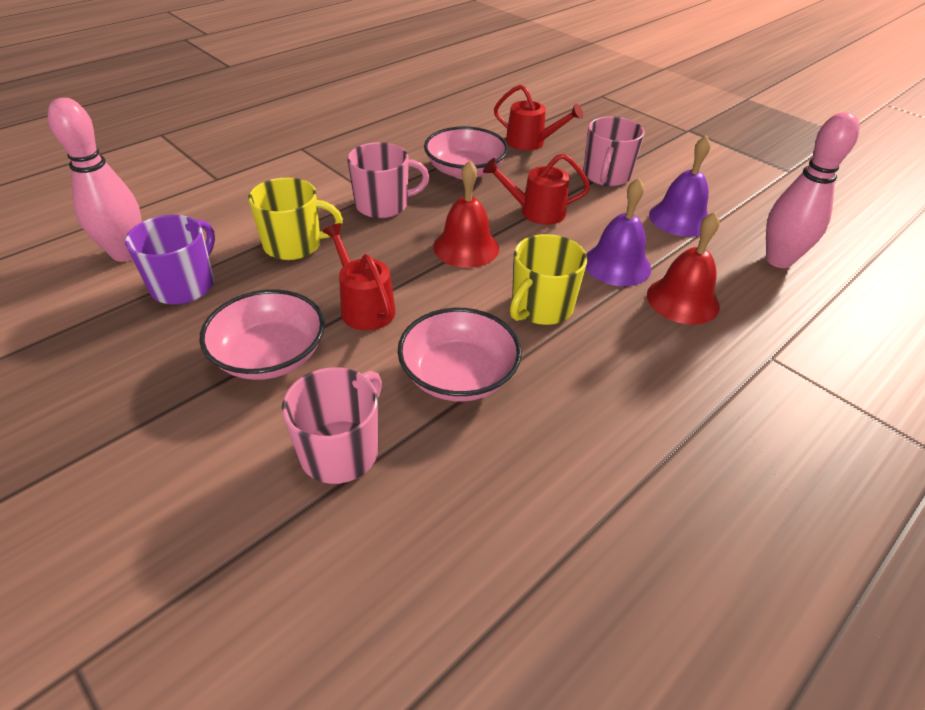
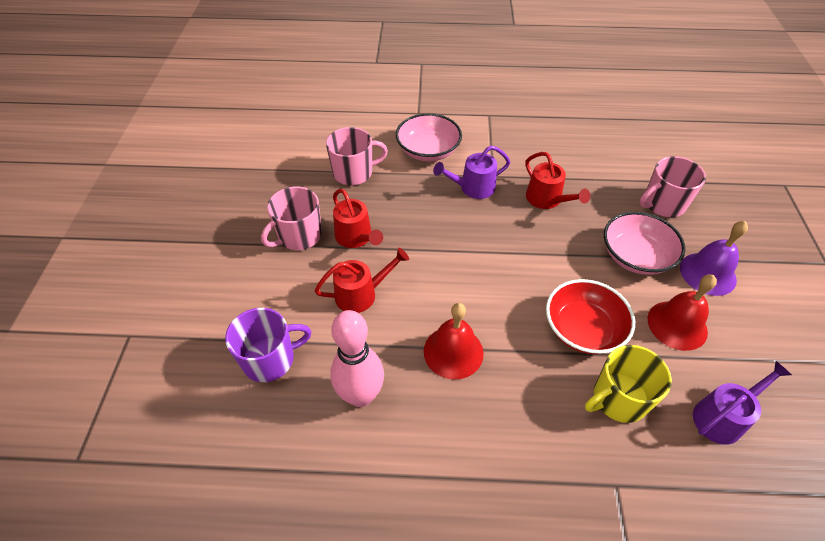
pink bowl: 3 -> 2
pink bowling pin: 2 -> 1
purple bell: 2 -> 1
purple watering can: 0 -> 2
red bowl: 0 -> 1
yellow mug: 2 -> 1

